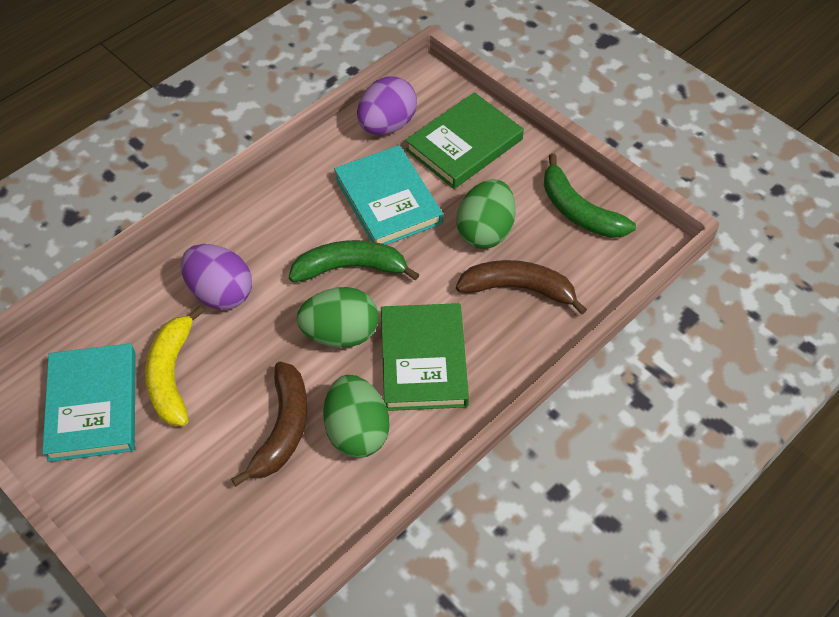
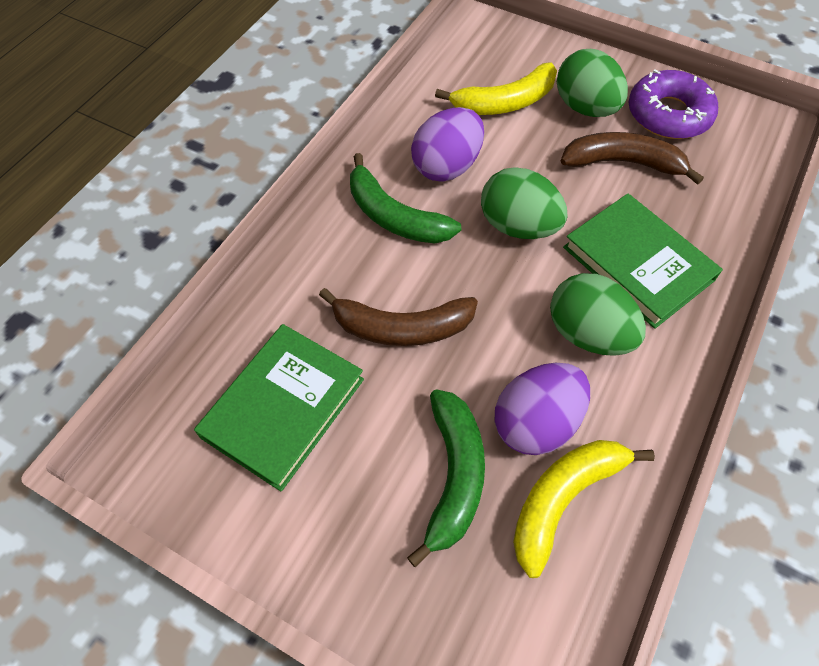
purple donut: 0 -> 1
turquoise book: 2 -> 0
yellow banana: 1 -> 2

